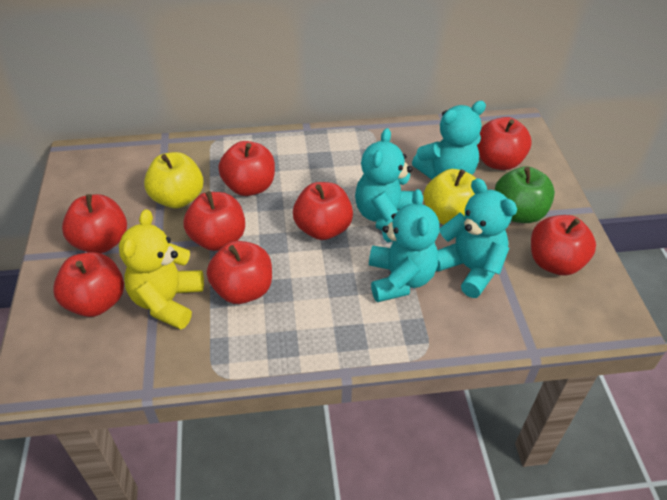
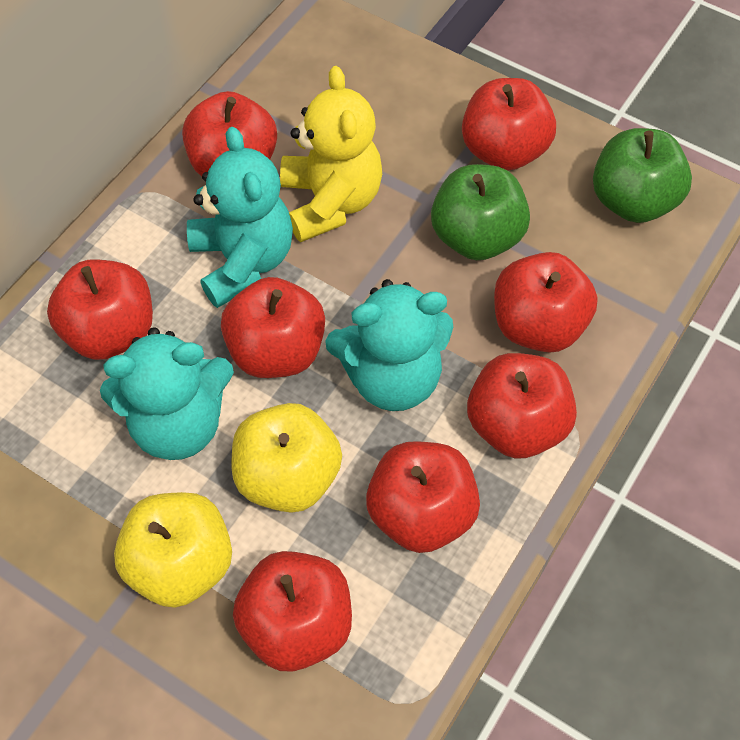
green apple: 1 -> 2
turquoise teddy bear: 4 -> 3

